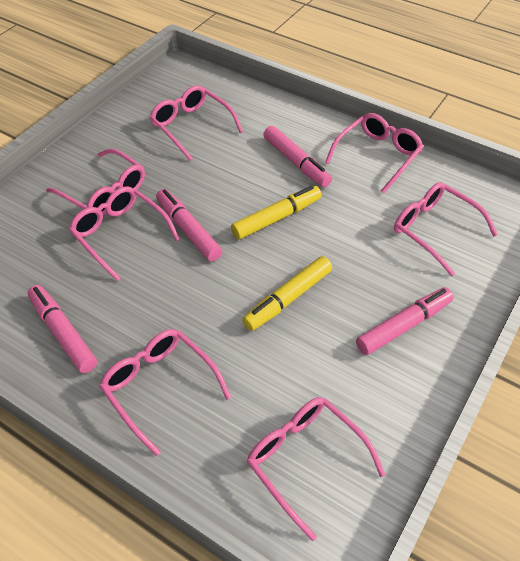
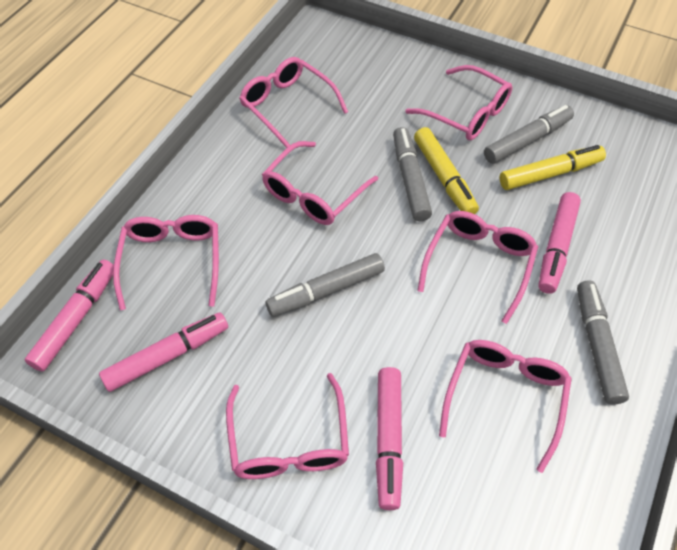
grey marker: 0 -> 4

